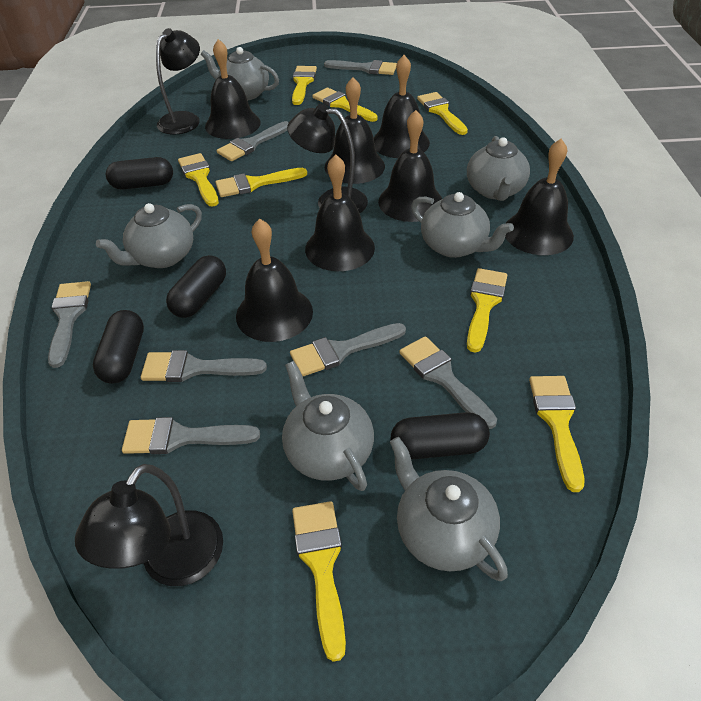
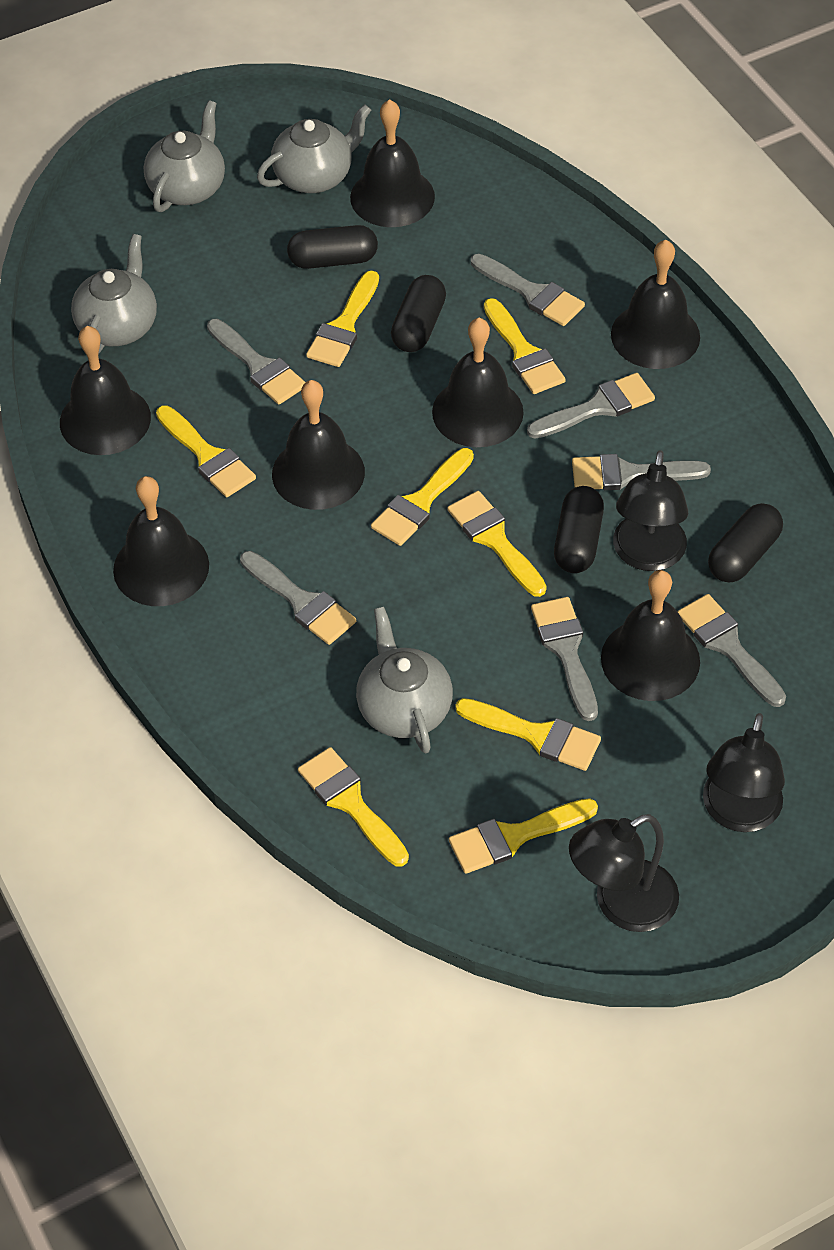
grey teapot: 6 -> 4

